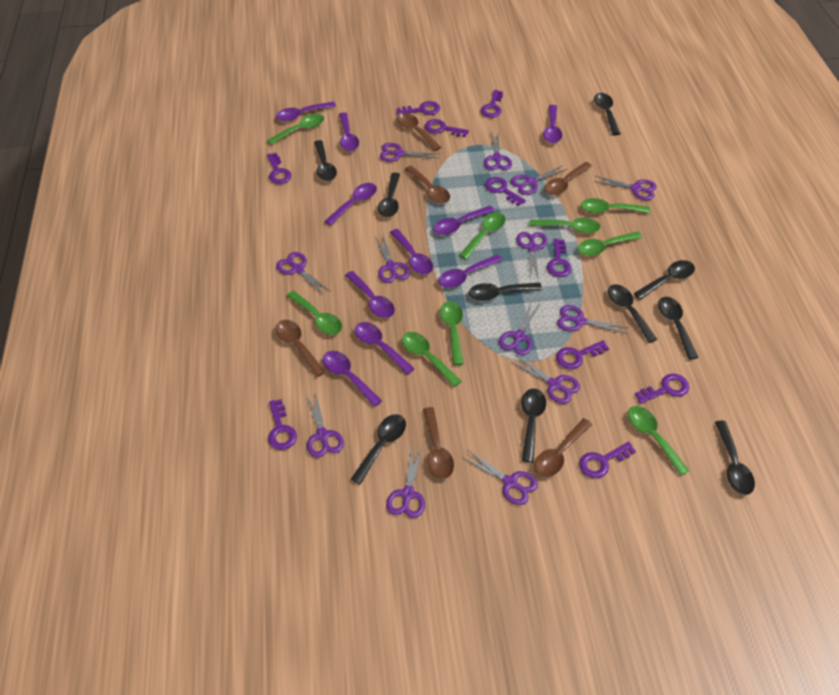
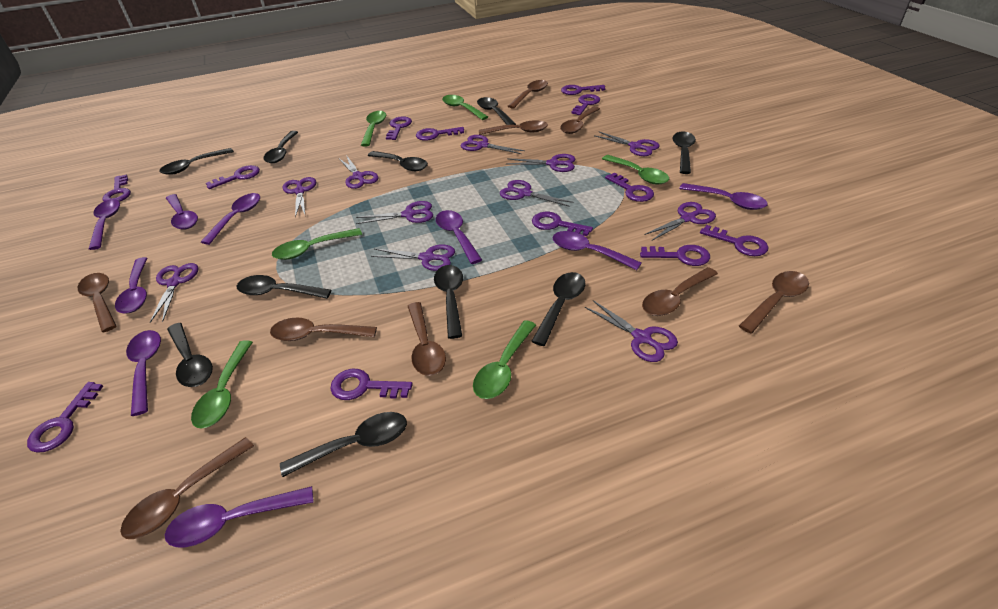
brown spoon: 6 -> 9
green spoon: 9 -> 6
purple key: 10 -> 12
purple scissors: 13 -> 11
purple spoon: 10 -> 9

